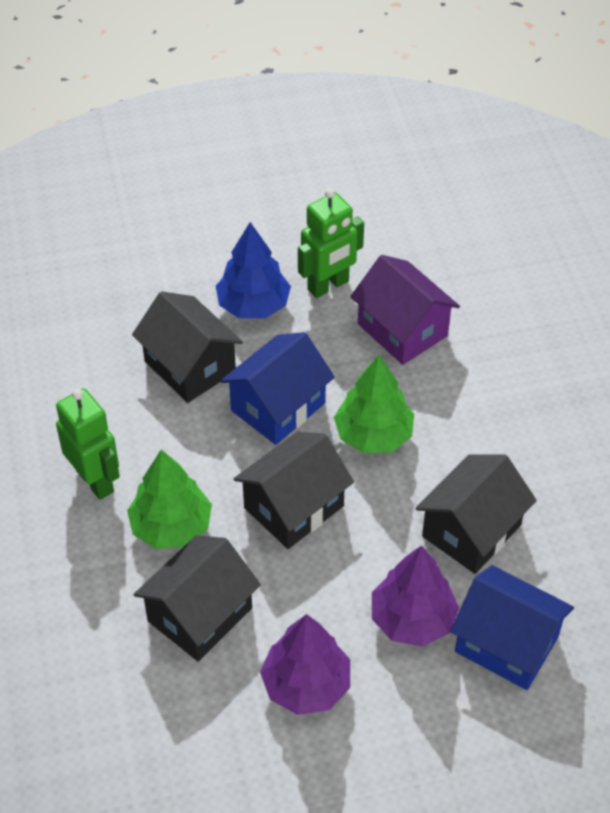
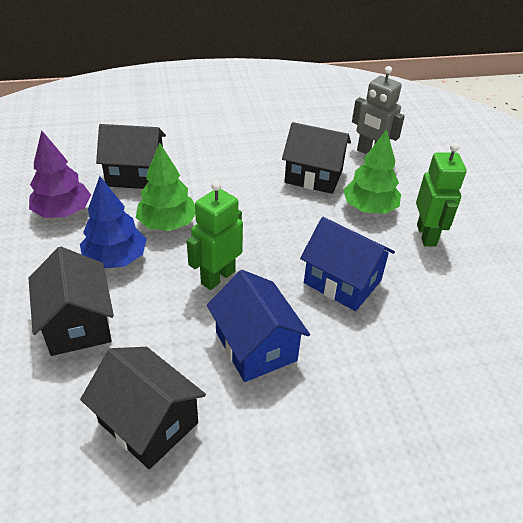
grey robot: 0 -> 1
purple house: 1 -> 0
purple tree: 2 -> 1

